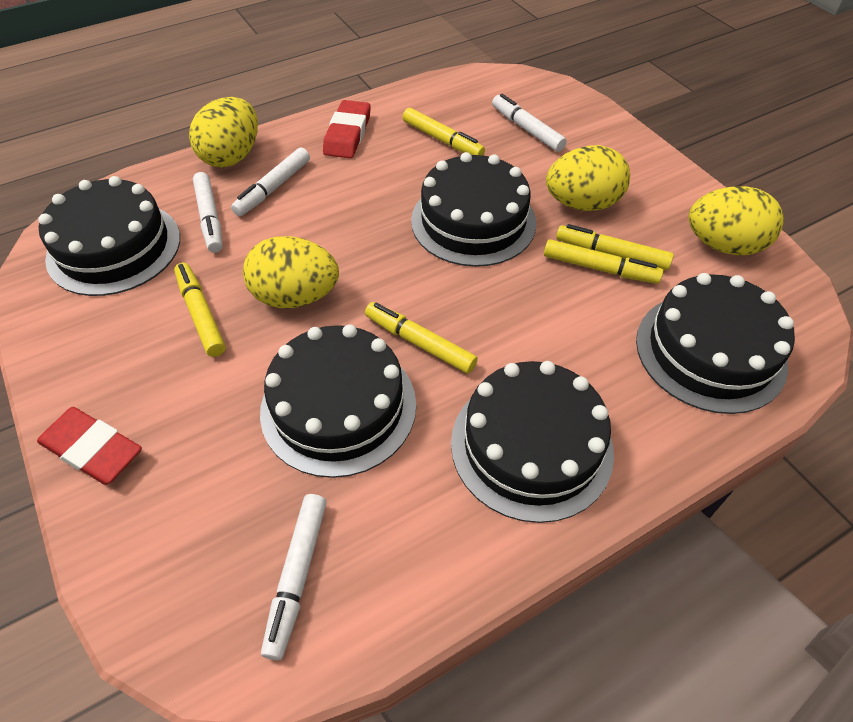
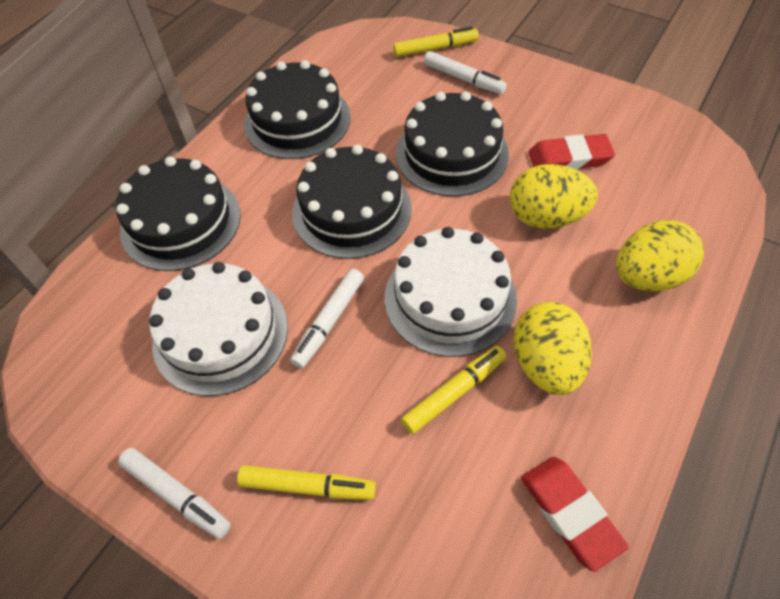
black cake: 5 -> 4
white cake: 0 -> 2
white marker: 4 -> 3
yellow egg: 4 -> 3
yellow marker: 5 -> 3

